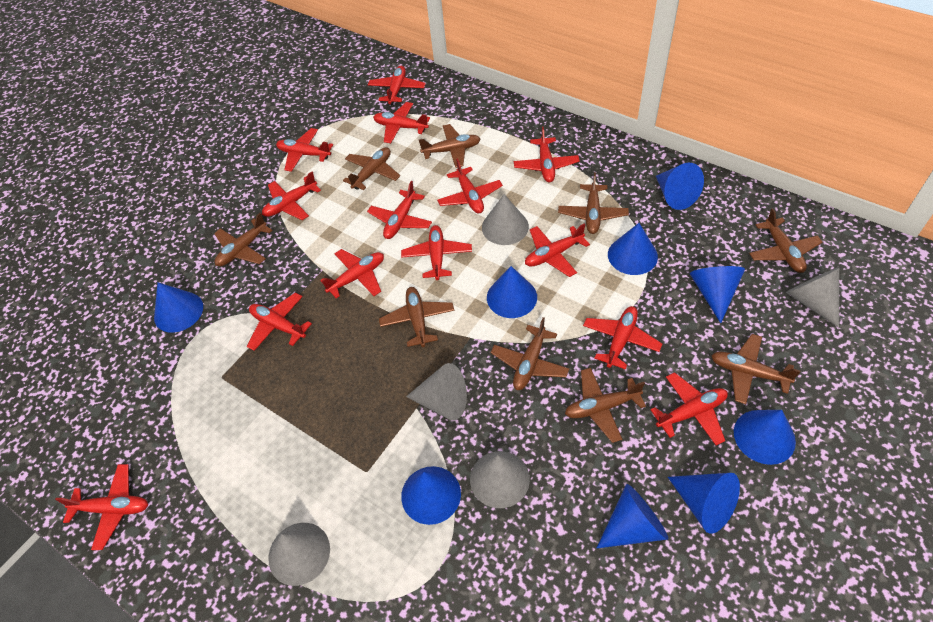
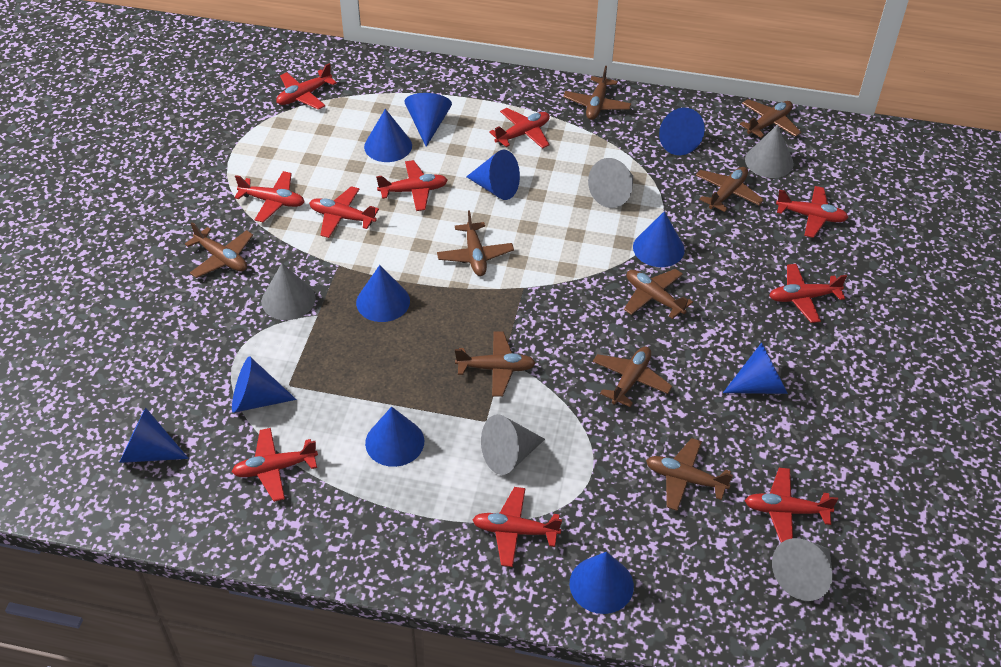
blue cone: 9 -> 11
red plane: 14 -> 10

